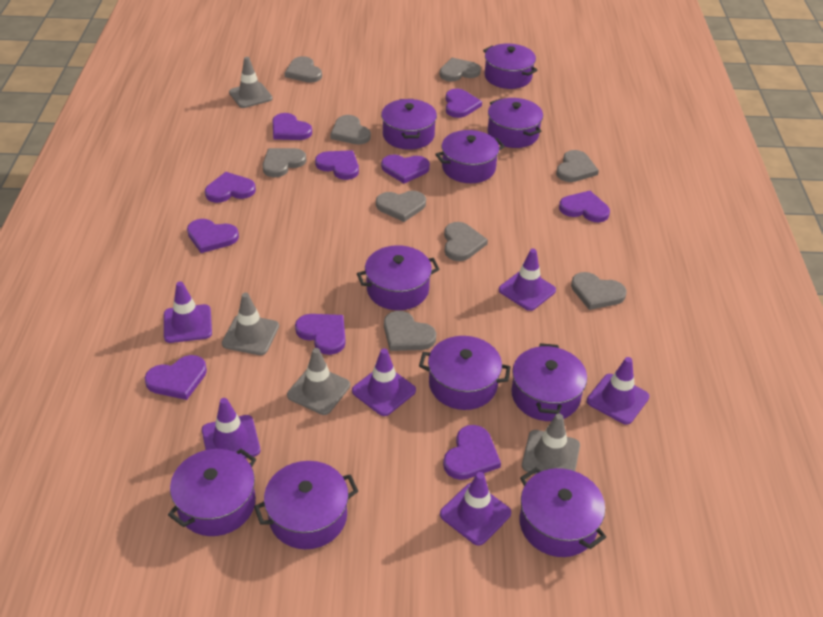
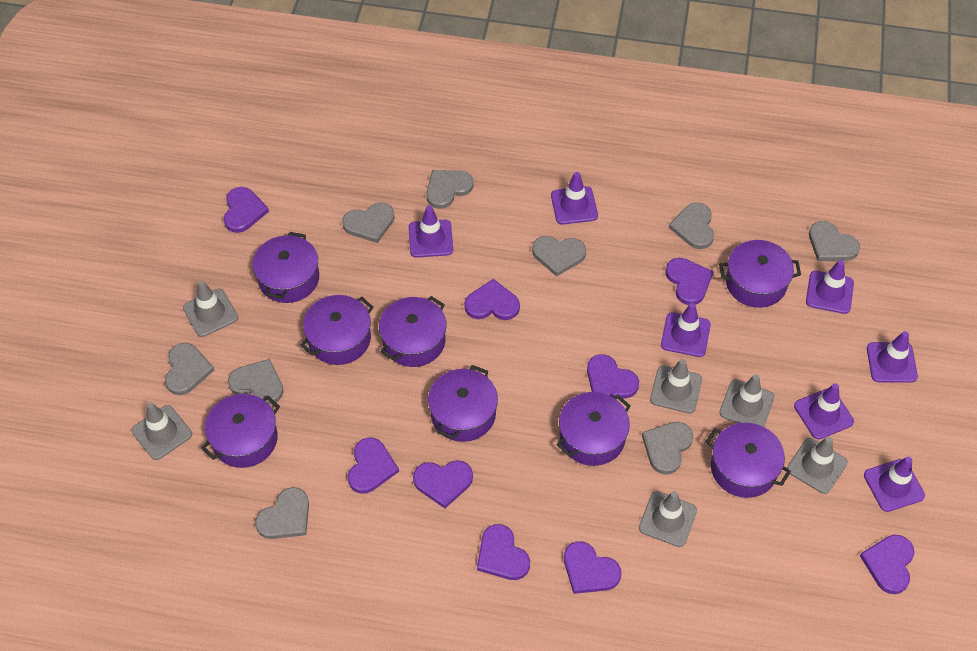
grey traffic cone: 4 -> 6
purple heart: 10 -> 9
purple pot: 10 -> 8
purple traffic cone: 6 -> 7

